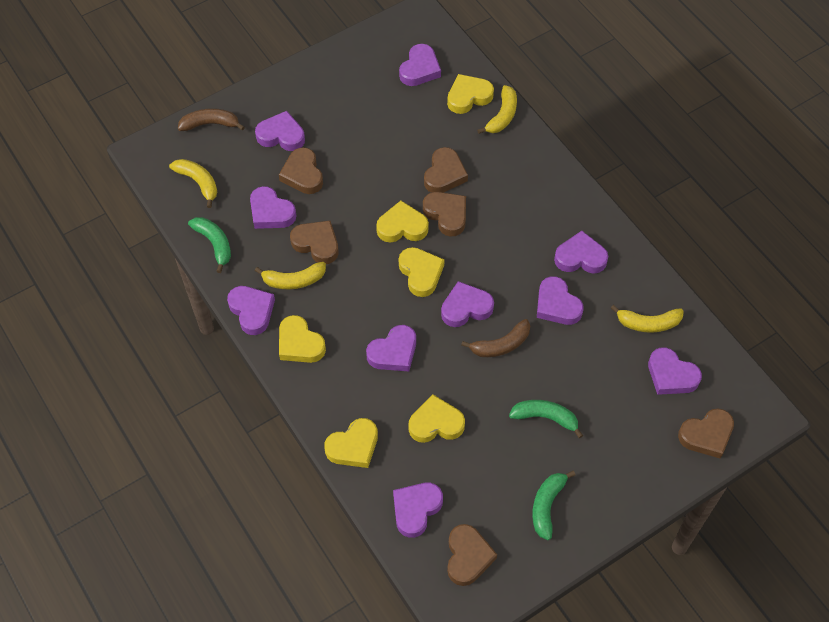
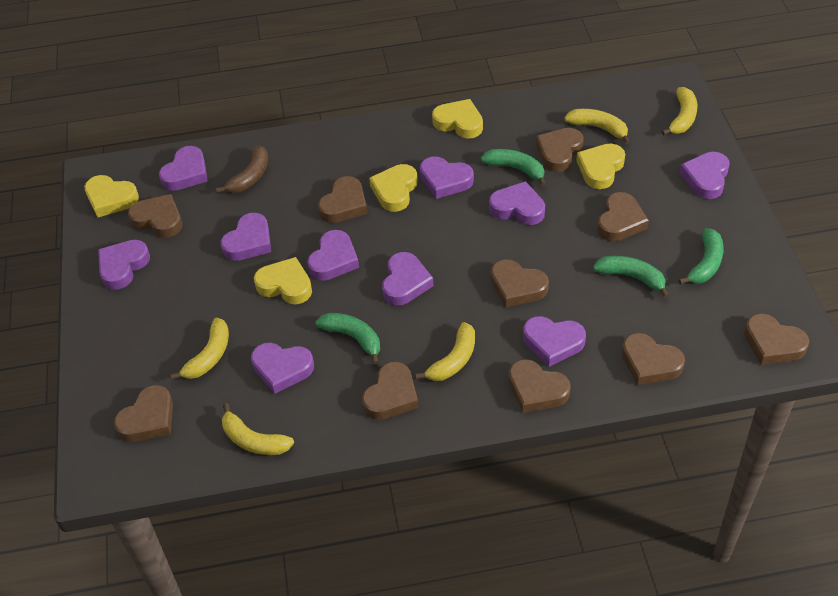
brown banana: 2 -> 1
brown heart: 6 -> 10
green banana: 3 -> 4
yellow banana: 4 -> 5
yellow heart: 6 -> 5

